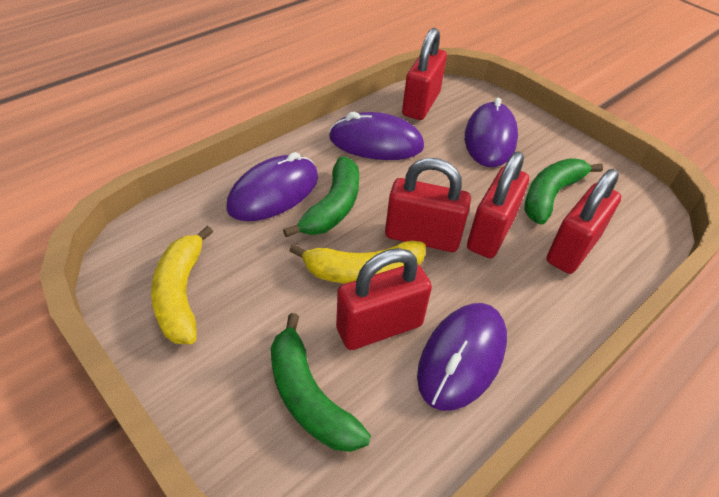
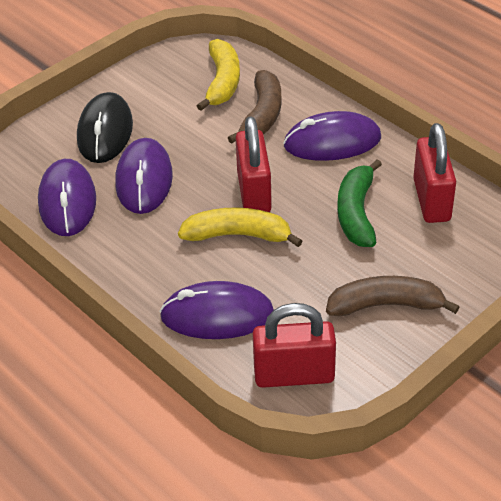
black mouse: 0 -> 1
brown banana: 0 -> 2
green banana: 3 -> 1
red padlock: 5 -> 3

